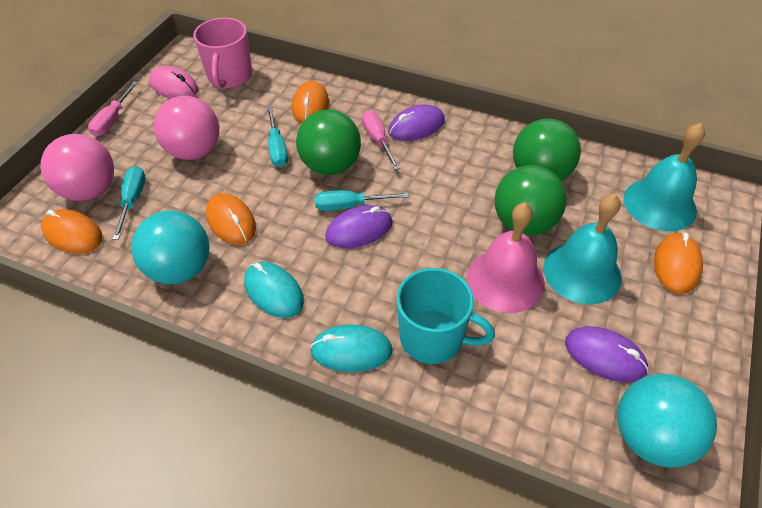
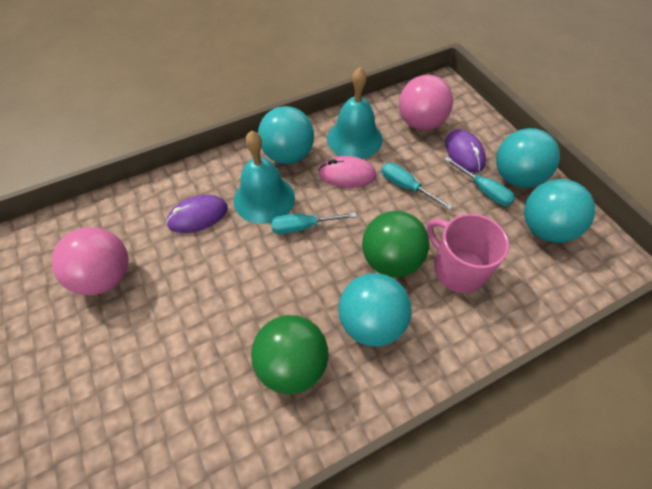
green ball: 3 -> 2
orange mouse: 4 -> 0
pink bell: 1 -> 0
pink screwdriver: 2 -> 0
purple mouse: 3 -> 2
turquoise ball: 2 -> 4
turquoise mouse: 2 -> 0
turquoise mug: 1 -> 0

